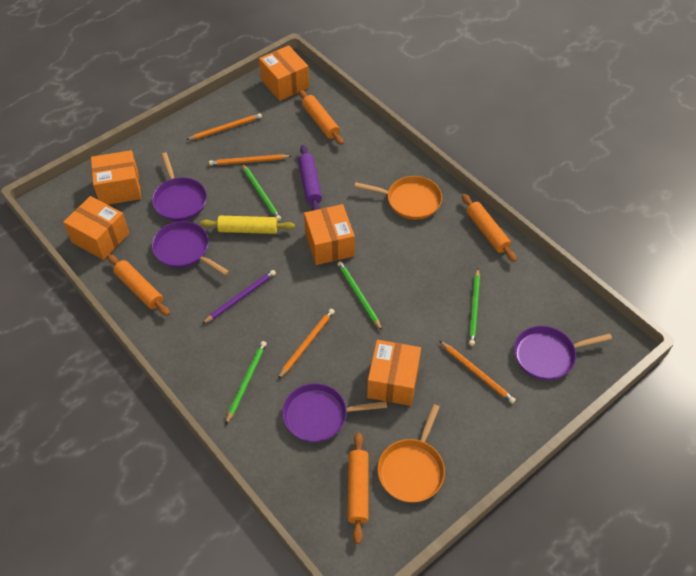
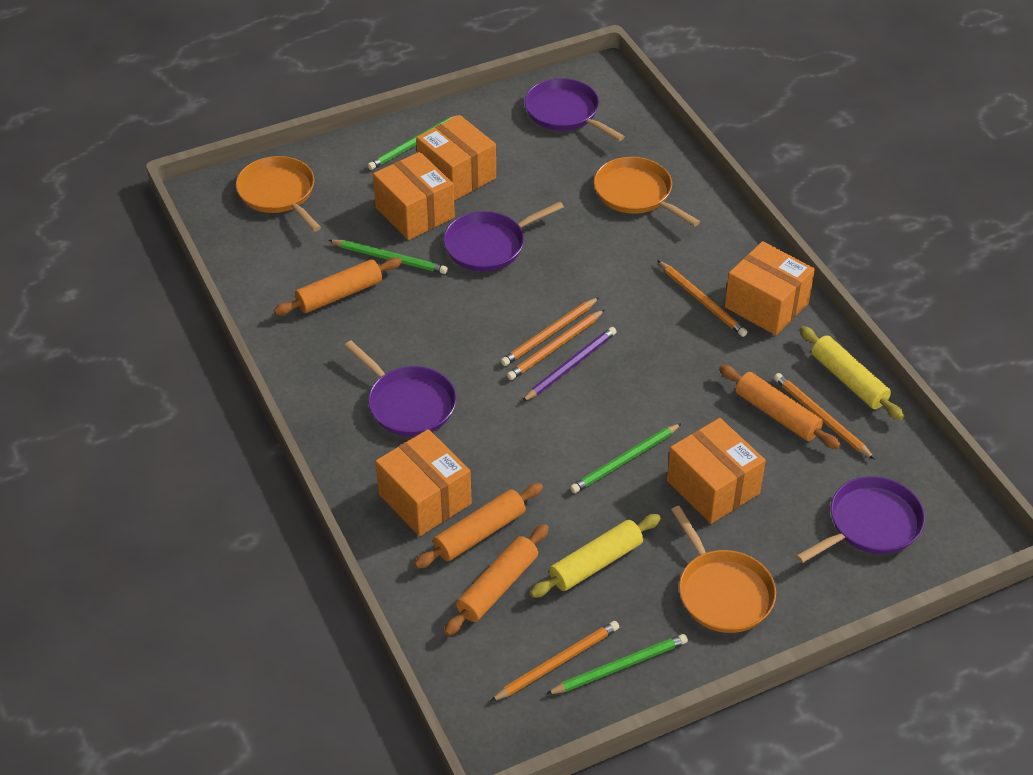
orange pan: 2 -> 3
orange pencil: 4 -> 5
purple rolling pin: 1 -> 0
yellow rolling pin: 1 -> 2

